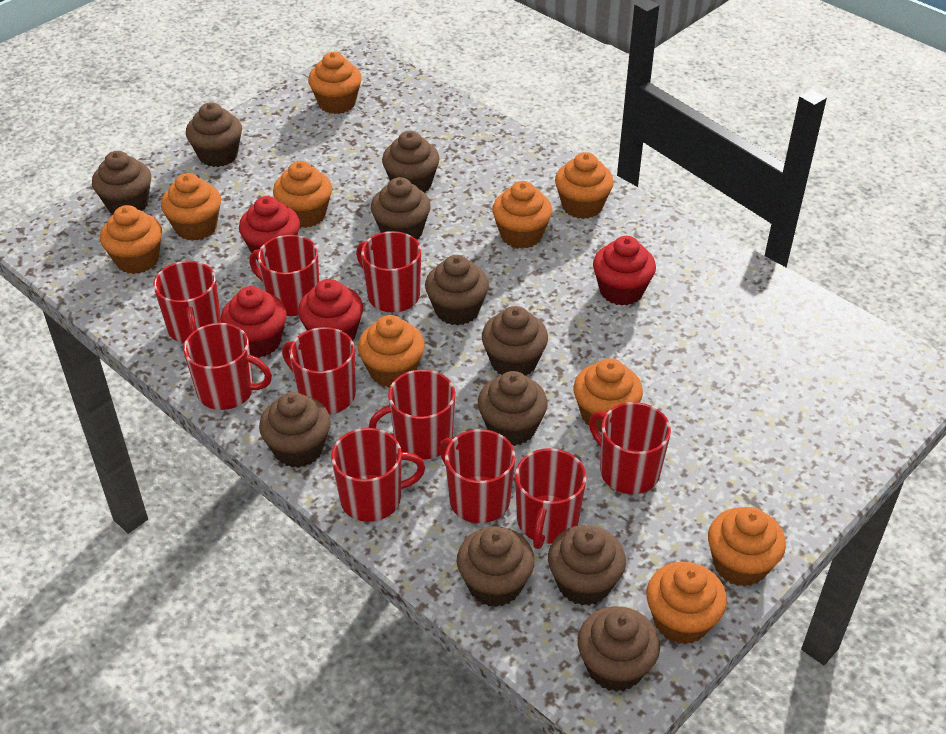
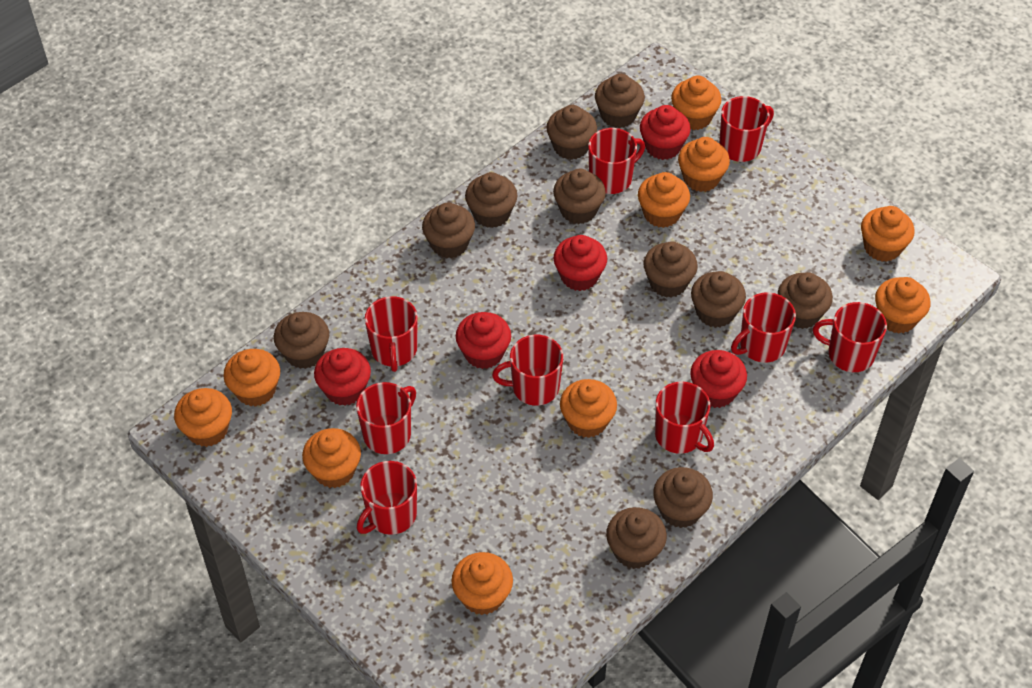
red cupcake: 4 -> 5
red mug: 10 -> 9

